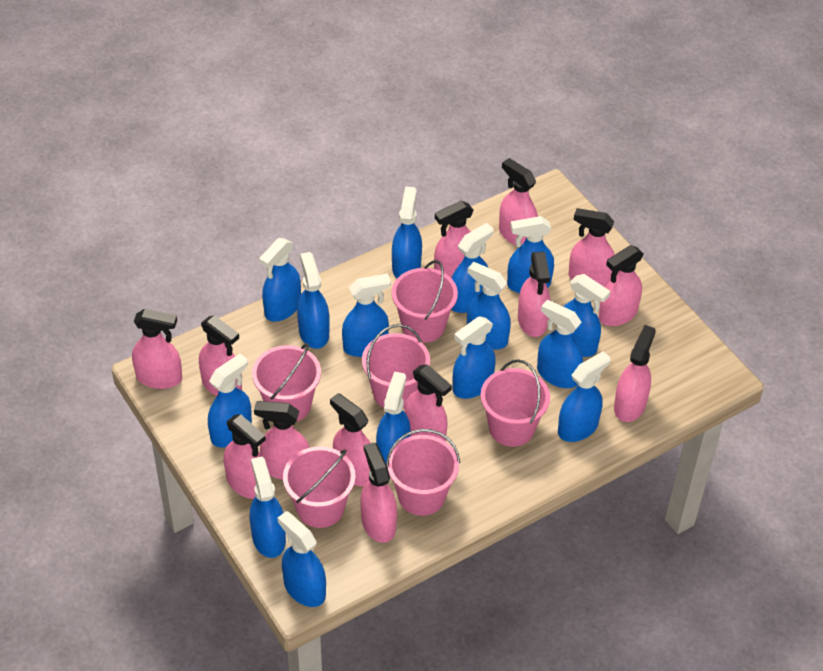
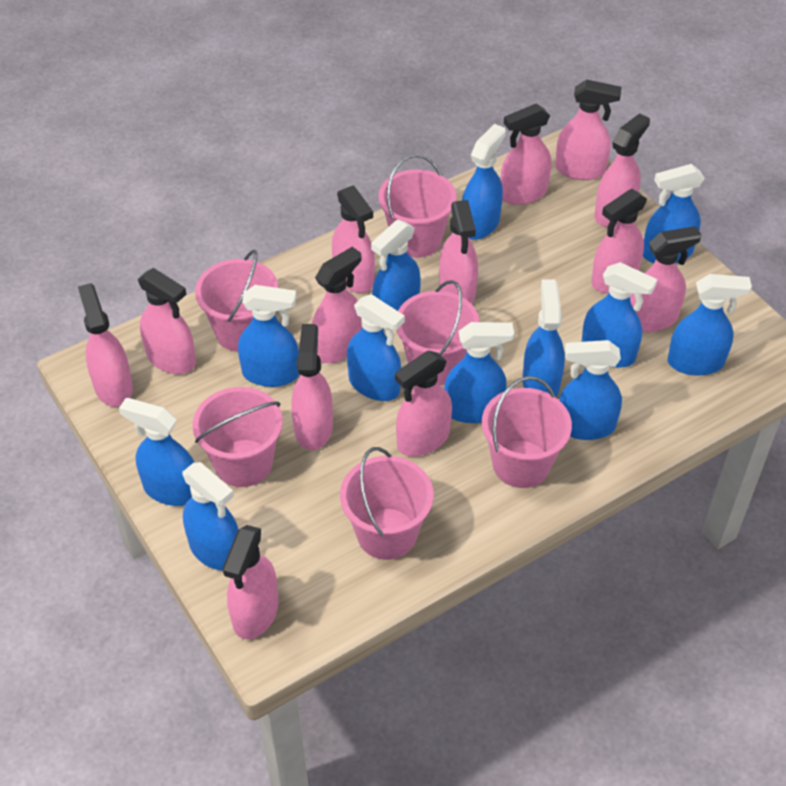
blue spray bottle: 15 -> 12

